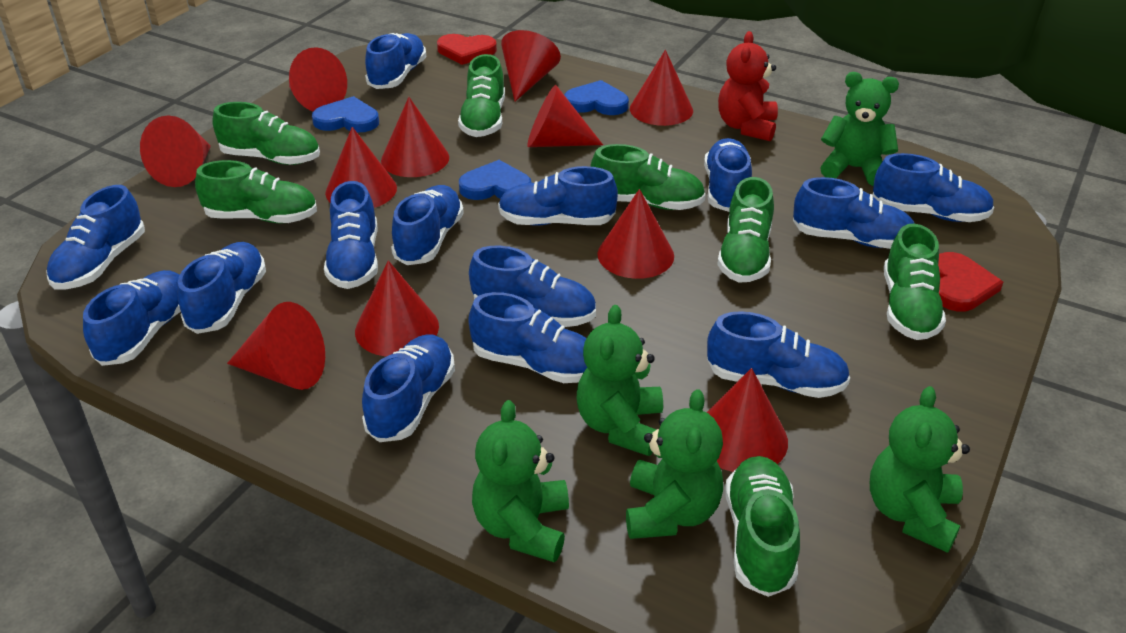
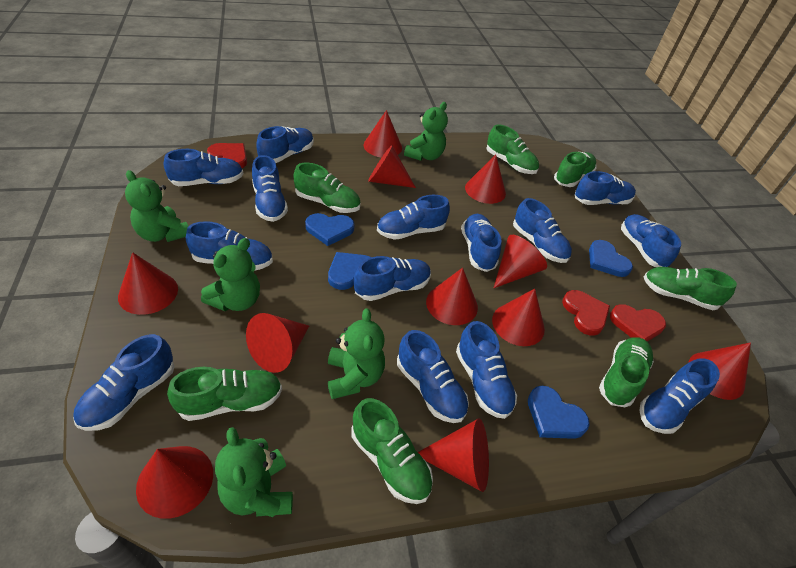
blue heart: 3 -> 4
red heart: 2 -> 3
red teddy bear: 1 -> 0

